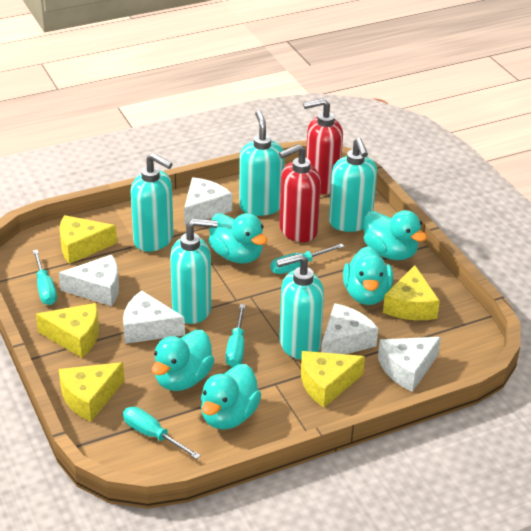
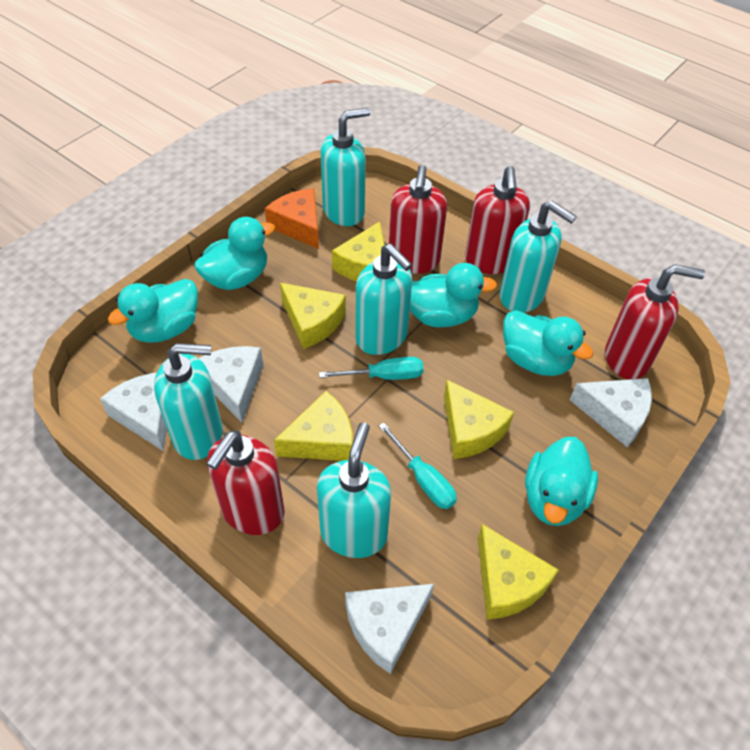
orange cheese: 0 -> 1
red soap dispenser: 2 -> 4
turquoise screwdriver: 4 -> 2
white cheese: 5 -> 4

